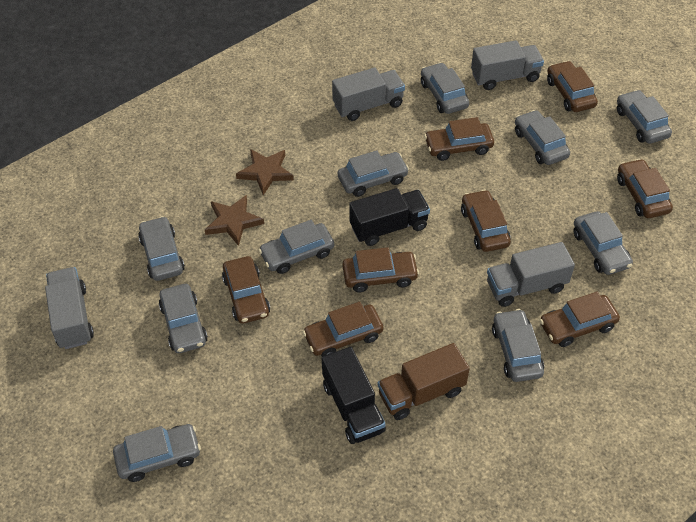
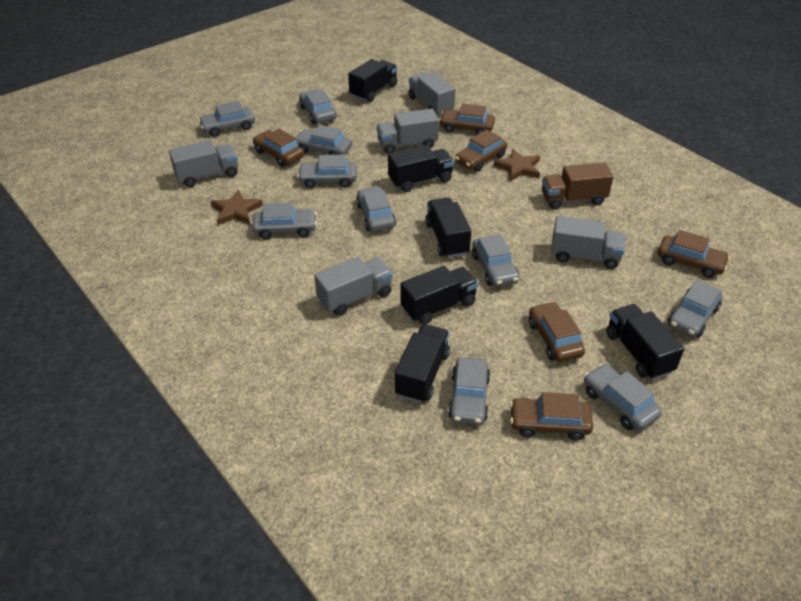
black truck: 2 -> 6
brown car: 8 -> 6
grey truck: 4 -> 5

